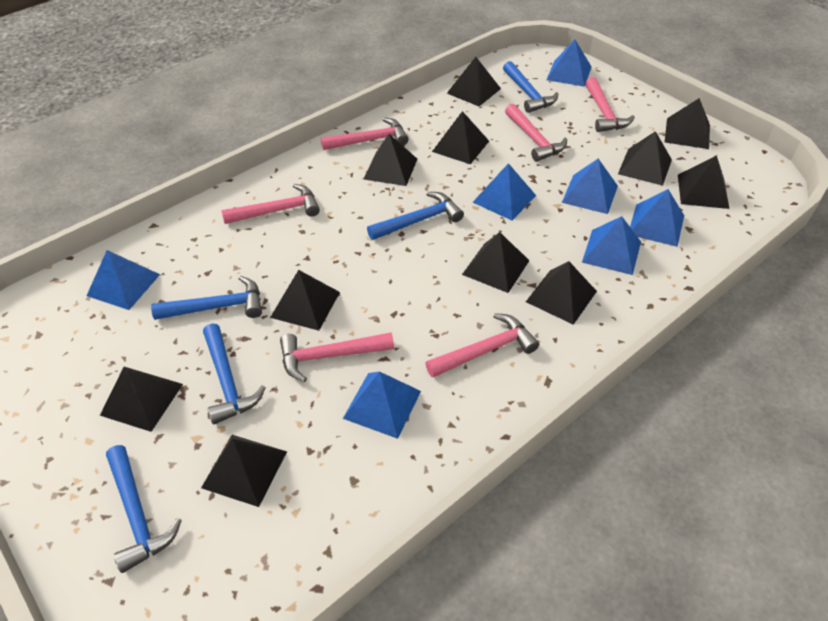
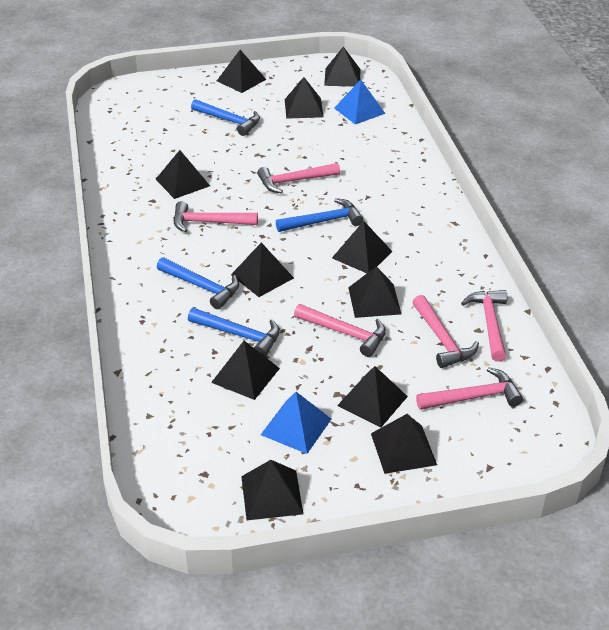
blue hammer: 5 -> 4
blue pyramid: 7 -> 2

